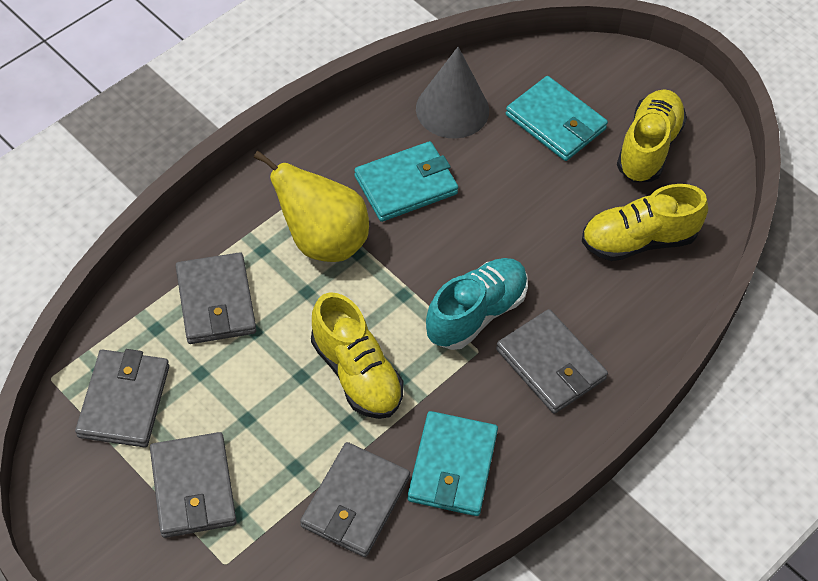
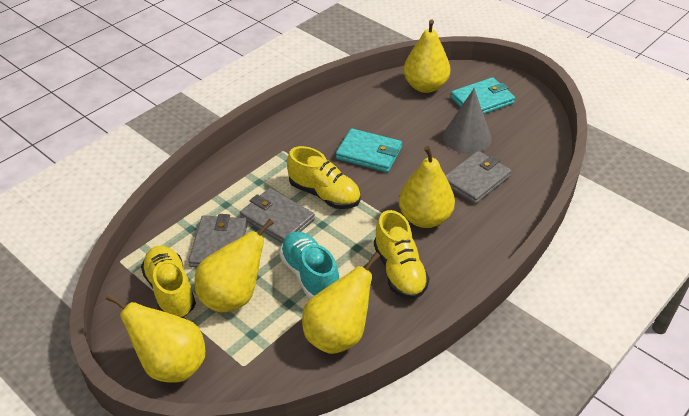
grey wallet: 5 -> 3
turquoise wallet: 3 -> 2
yellow pear: 1 -> 5

